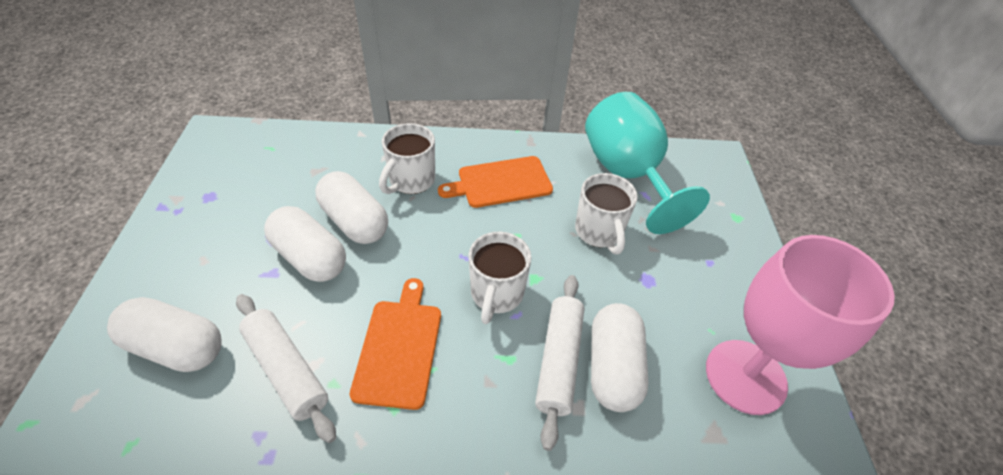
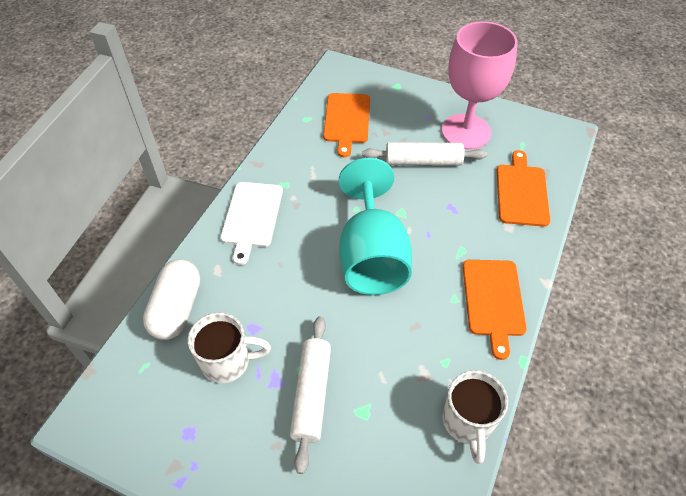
orange cutting board: 2 -> 3
white capsule: 4 -> 1
white cutting board: 0 -> 1
white mug: 3 -> 2

